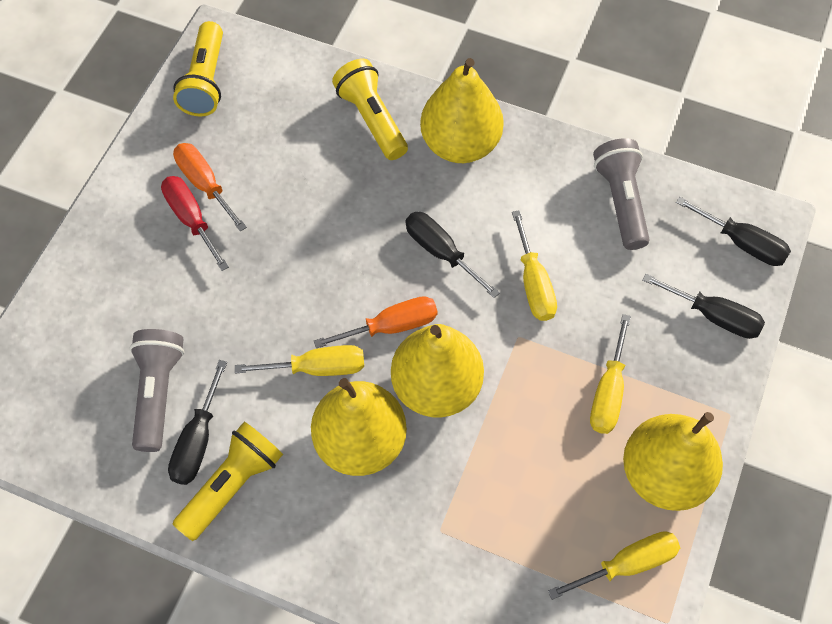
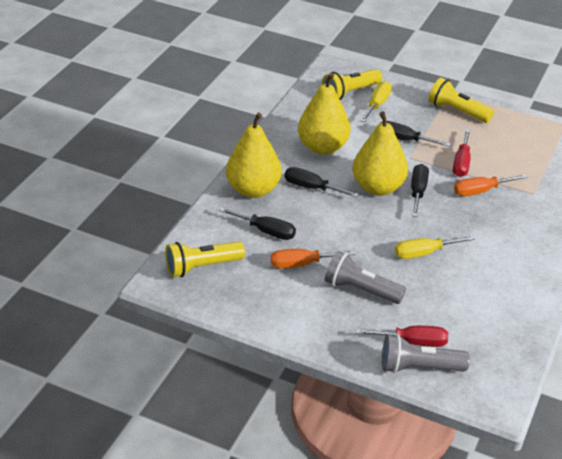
red screwdriver: 1 -> 2
yellow pear: 4 -> 3
yellow screwdriver: 4 -> 2

